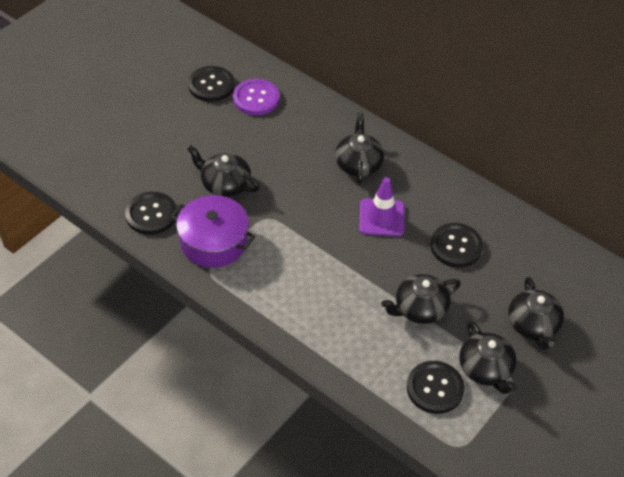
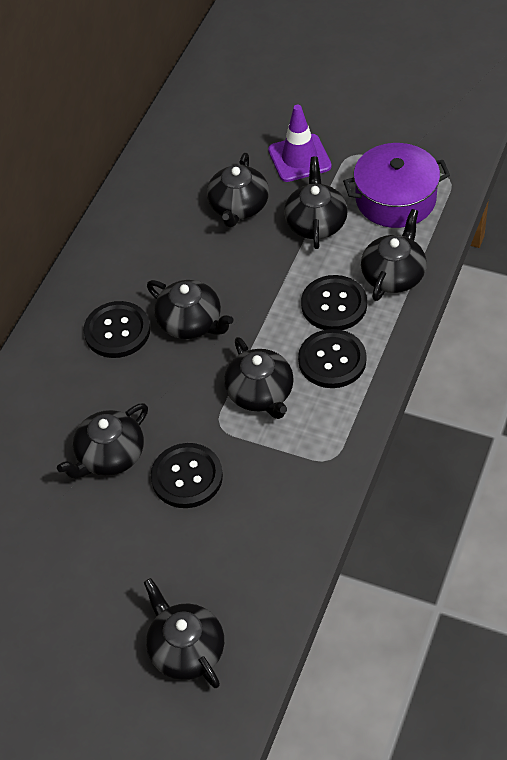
black teapot: 5 -> 7
purple button: 1 -> 0

